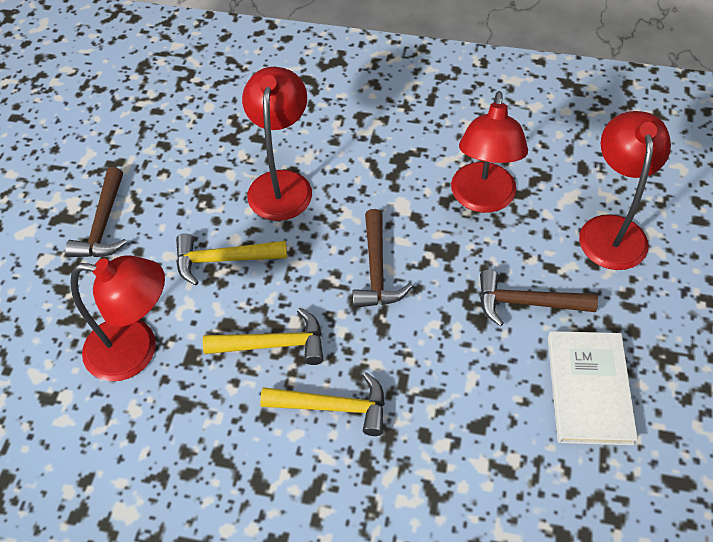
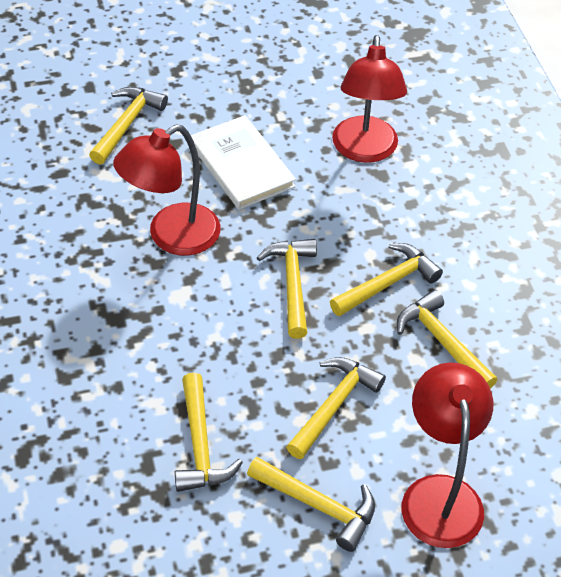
brown hammer: 3 -> 0
red lamp: 4 -> 3
yellow hammer: 3 -> 7

